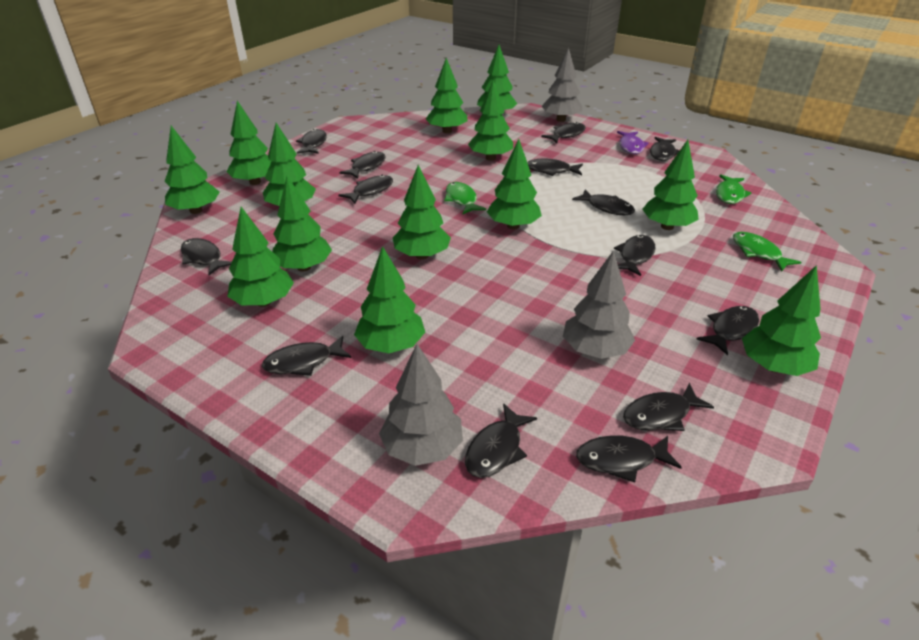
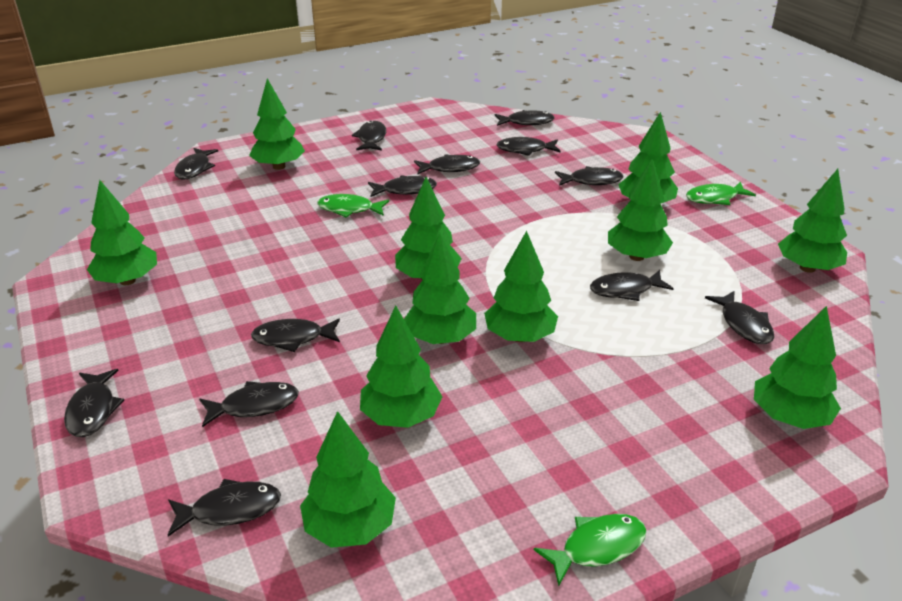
black fish: 14 -> 13
green tree: 13 -> 11
grey tree: 3 -> 0
purple fish: 1 -> 0

